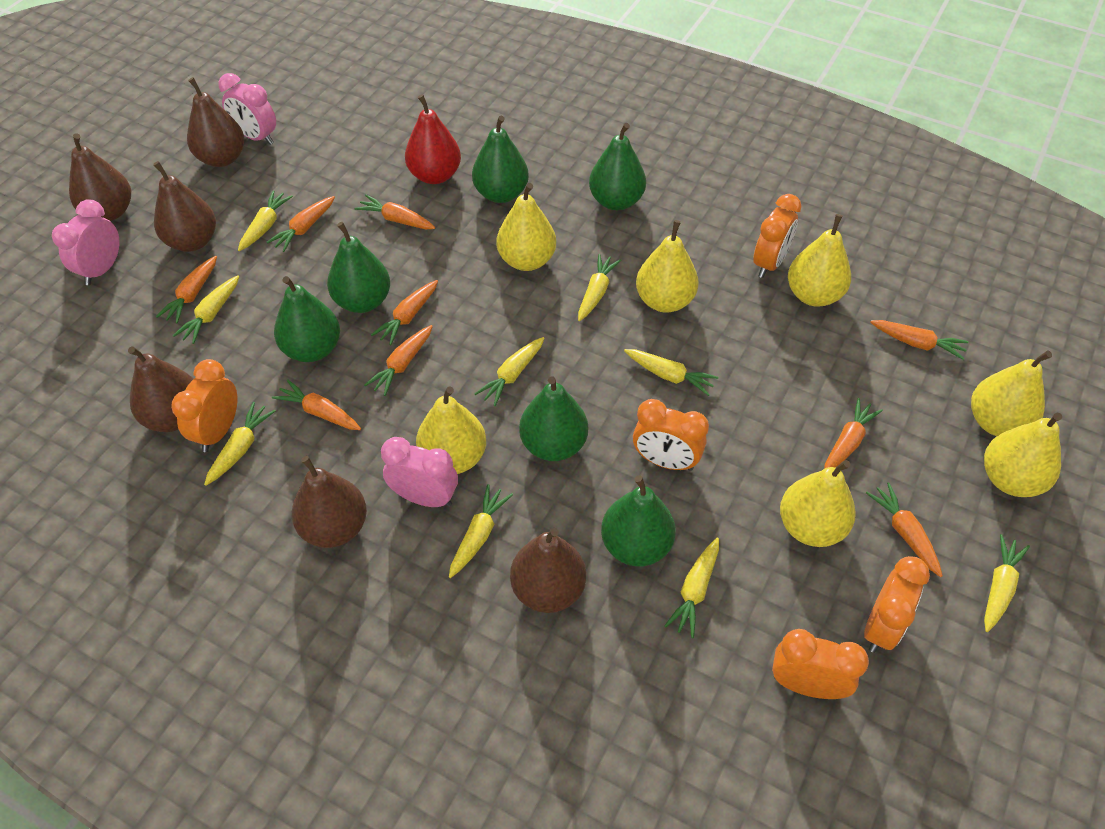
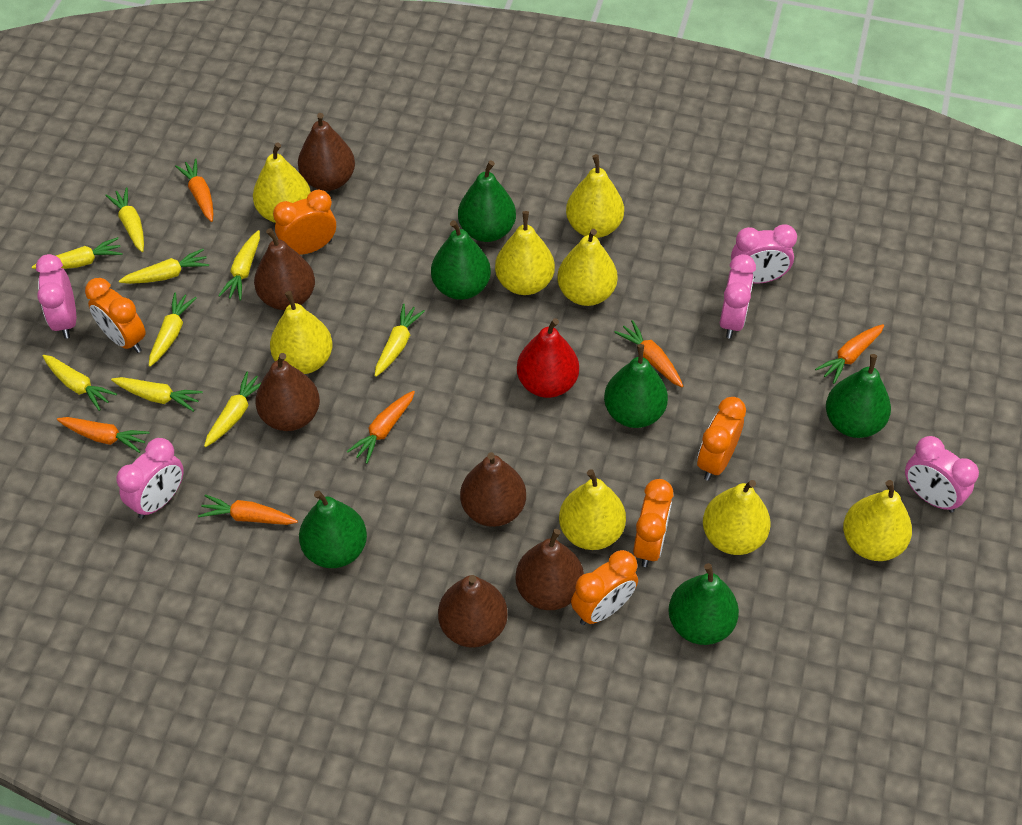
orange carrot: 9 -> 6
pink clock: 3 -> 5
yellow pear: 7 -> 8

